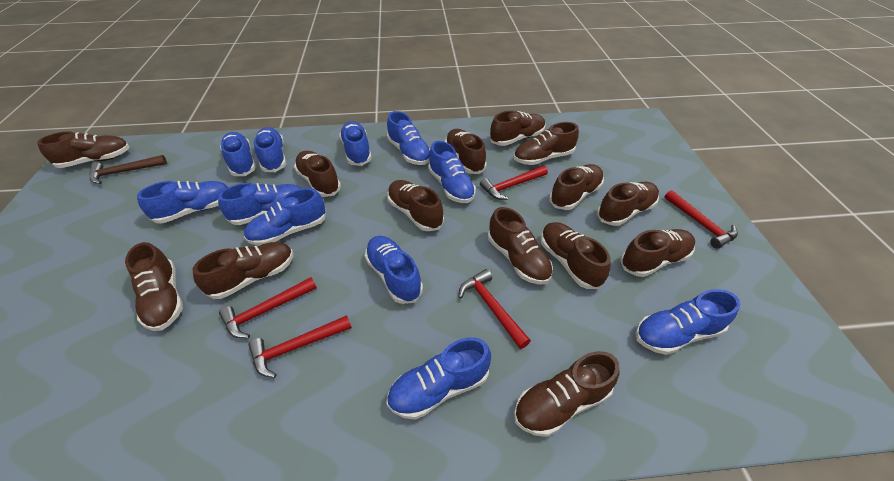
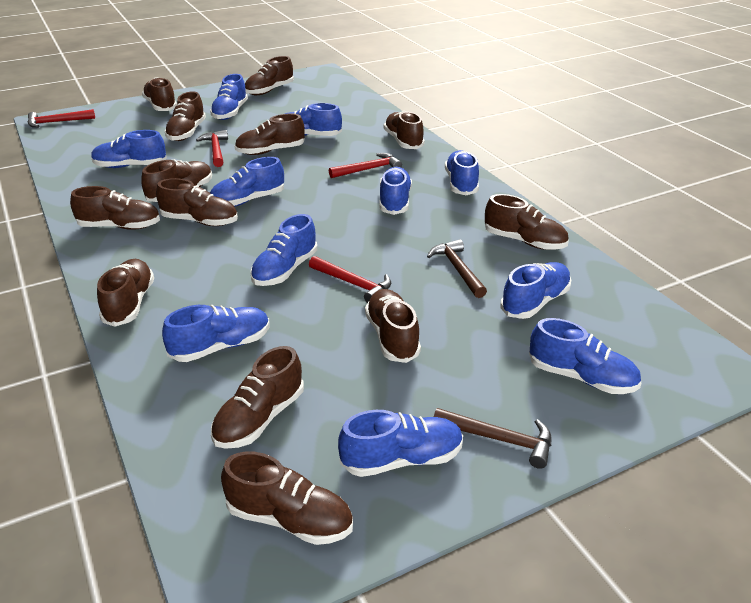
brown hammer: 1 -> 2
brown shoe: 14 -> 13
red hammer: 5 -> 4

